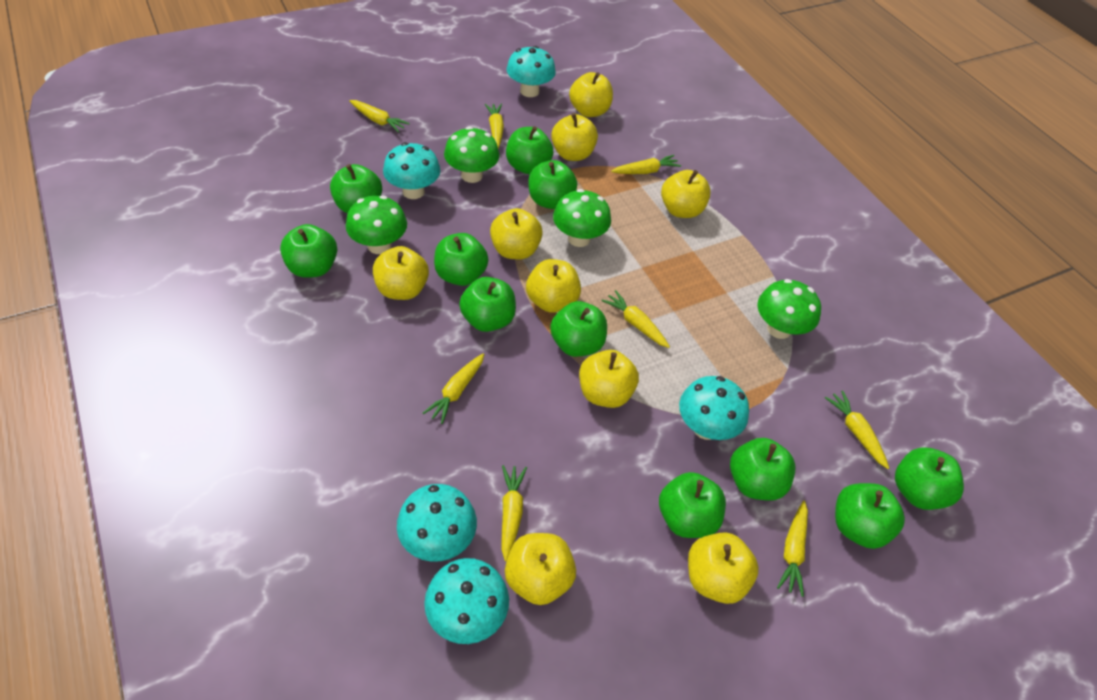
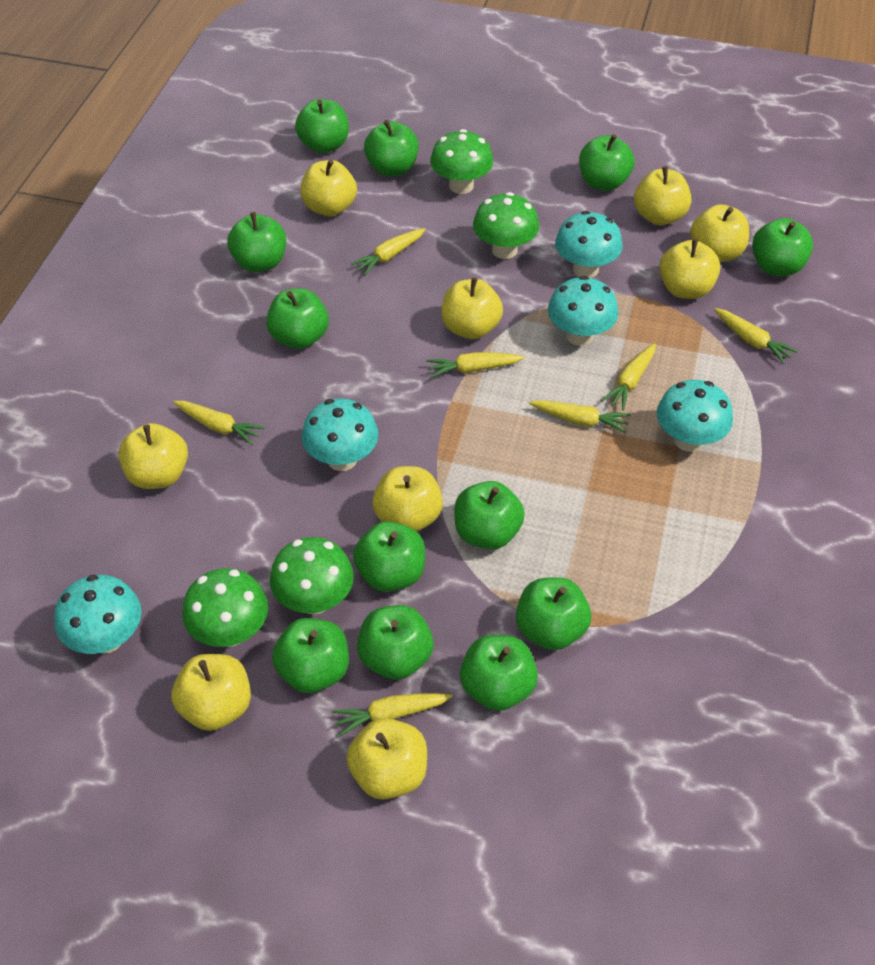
green apple: 11 -> 12
yellow carrot: 8 -> 7

